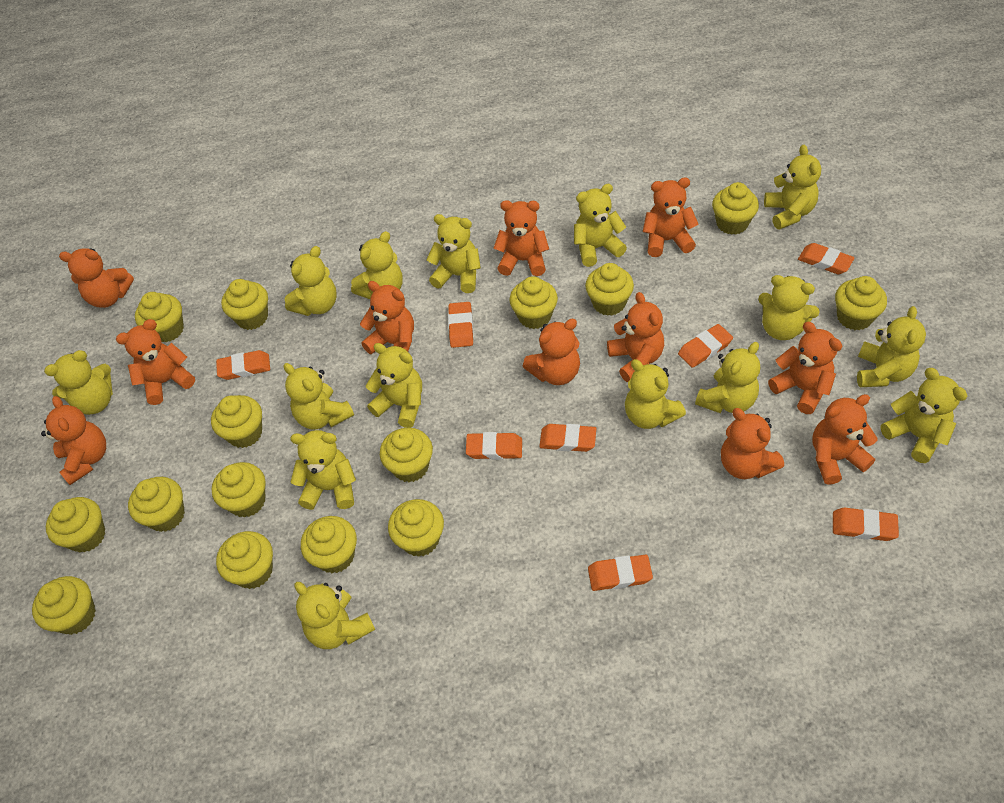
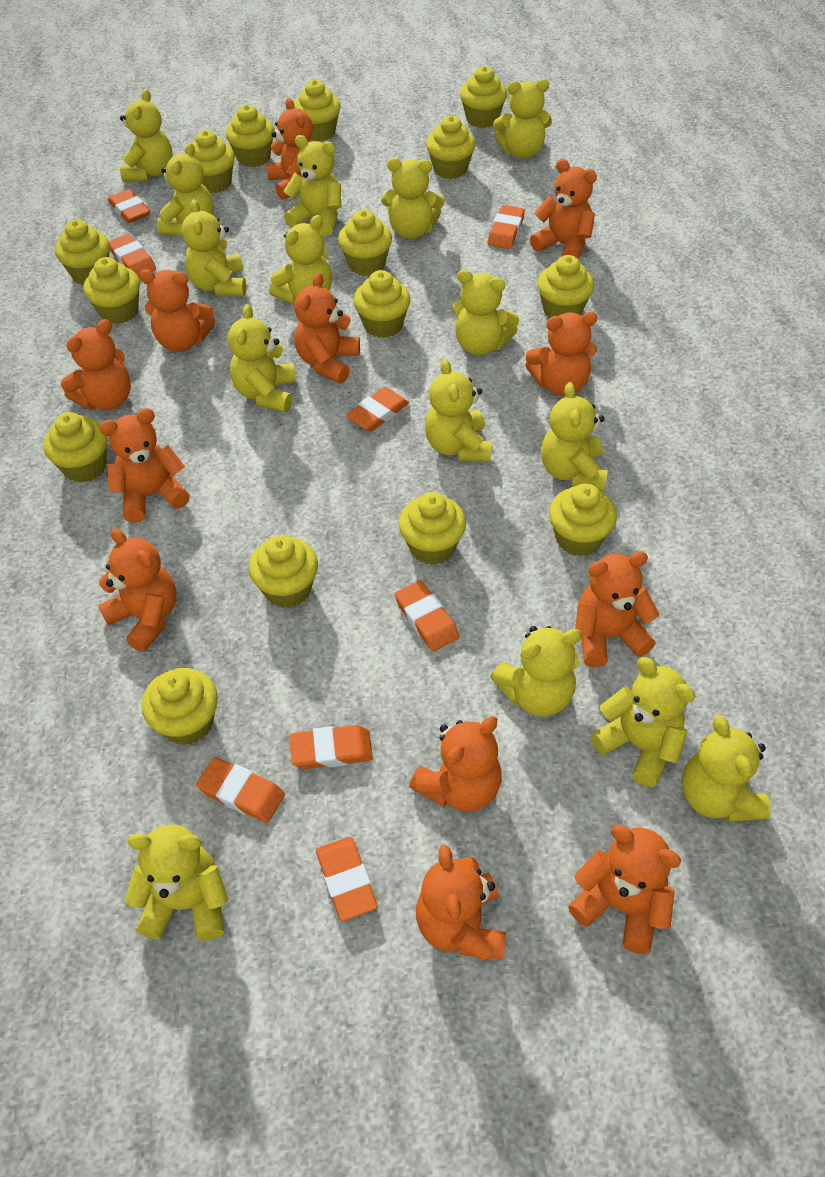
orange teddy bear: 11 -> 12

